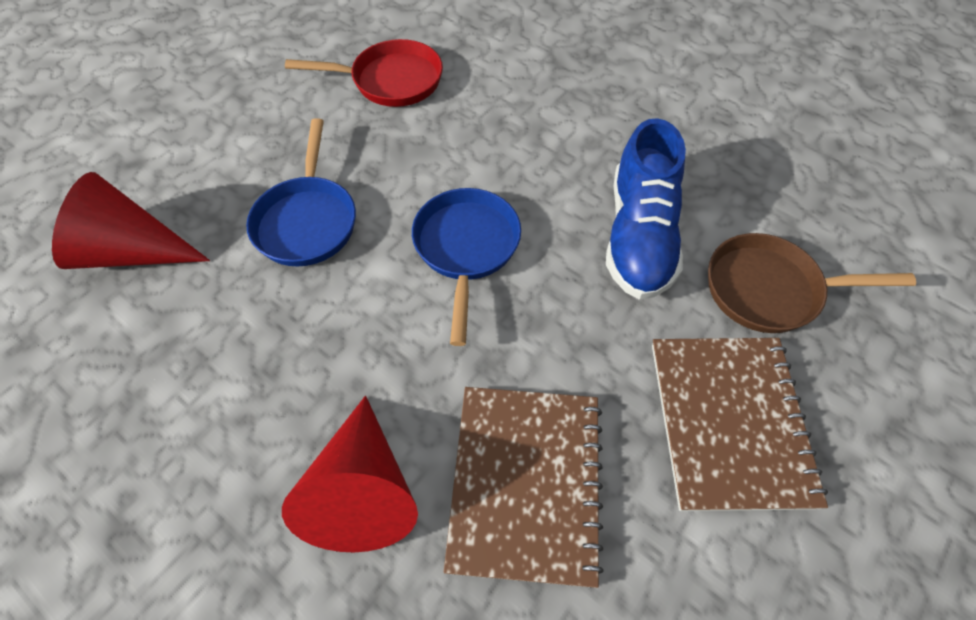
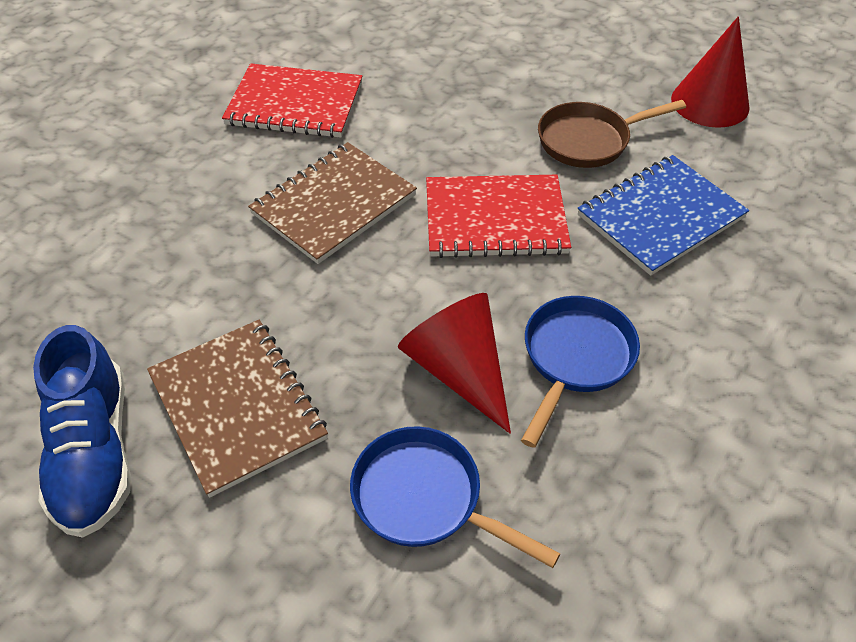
blue notebook: 0 -> 1
red notebook: 0 -> 2
red pan: 1 -> 0

